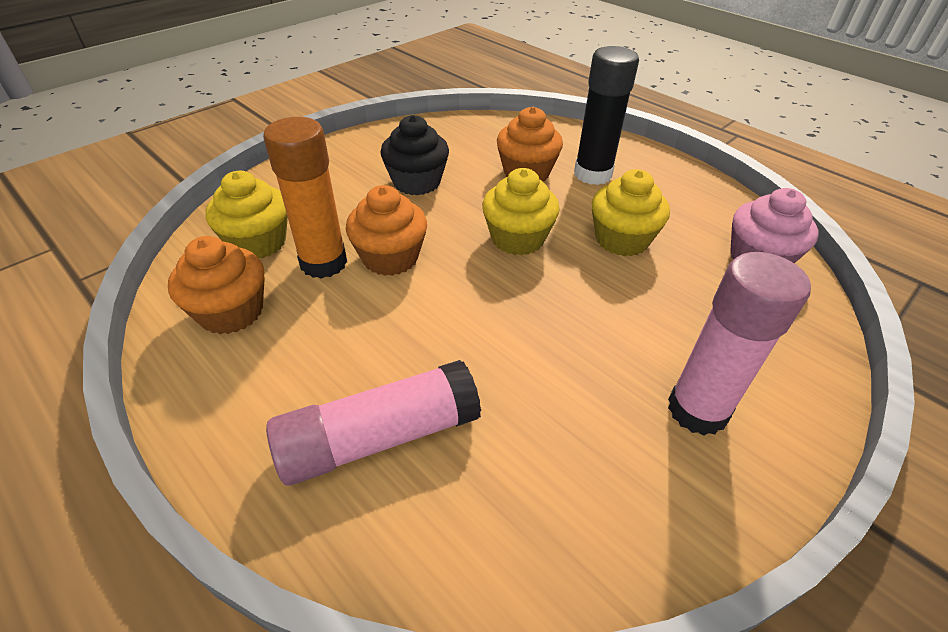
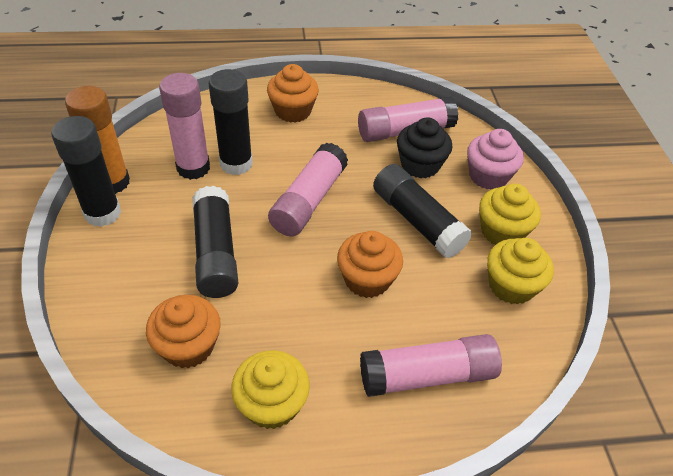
black glue stick: 1 -> 4
pink glue stick: 2 -> 4

